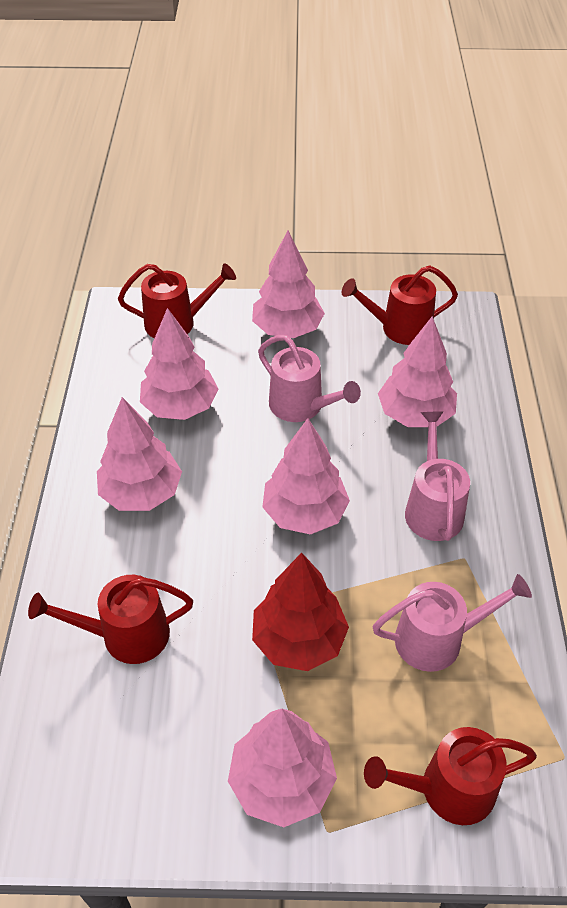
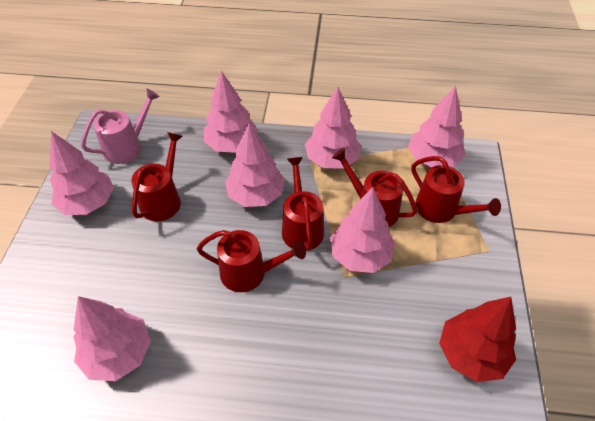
pink tree: 6 -> 7
pink watering can: 3 -> 1
red watering can: 4 -> 5

